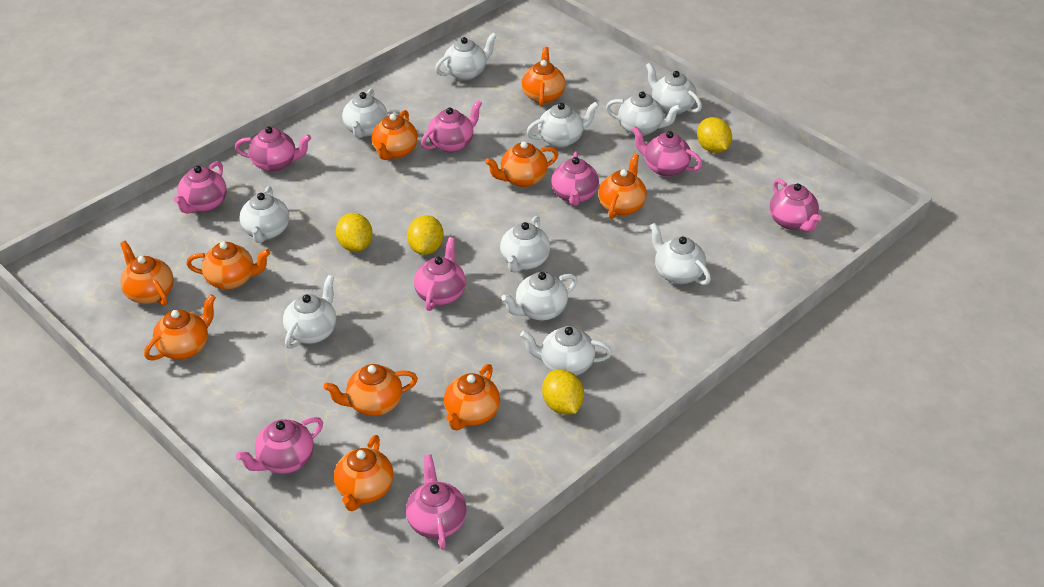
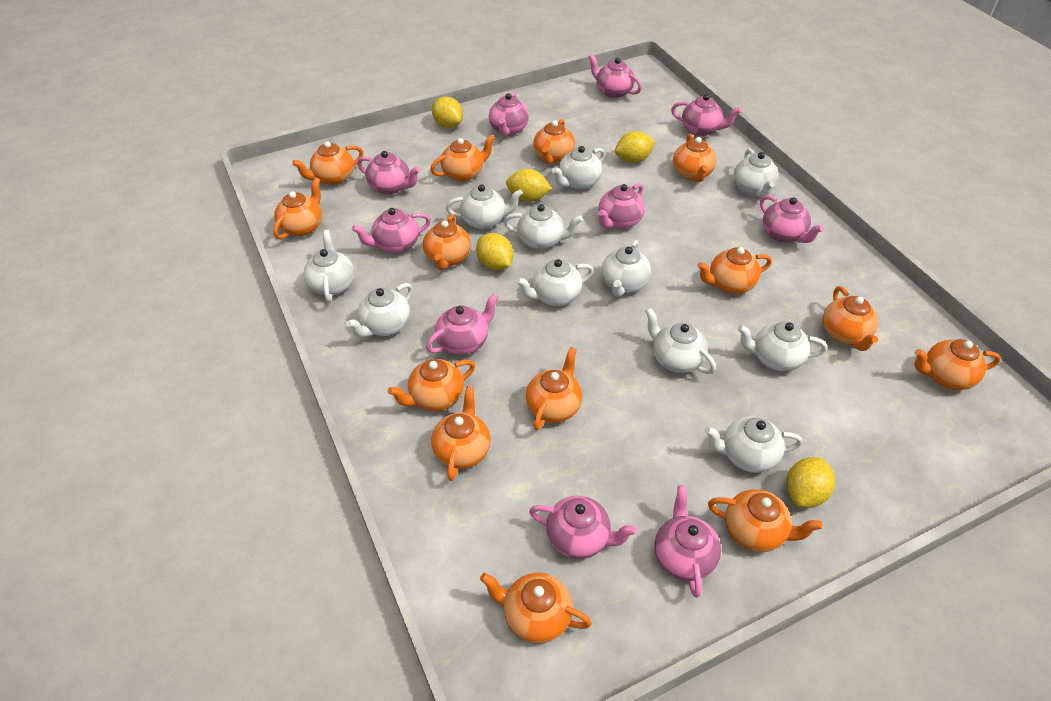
orange teapot: 10 -> 14
pink teapot: 9 -> 10
yellow lemon: 4 -> 5

